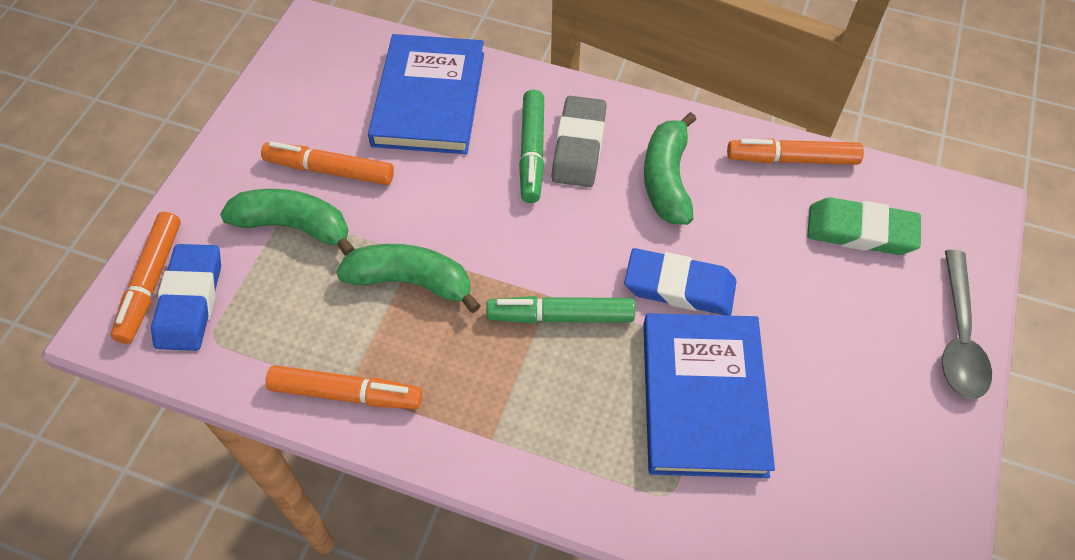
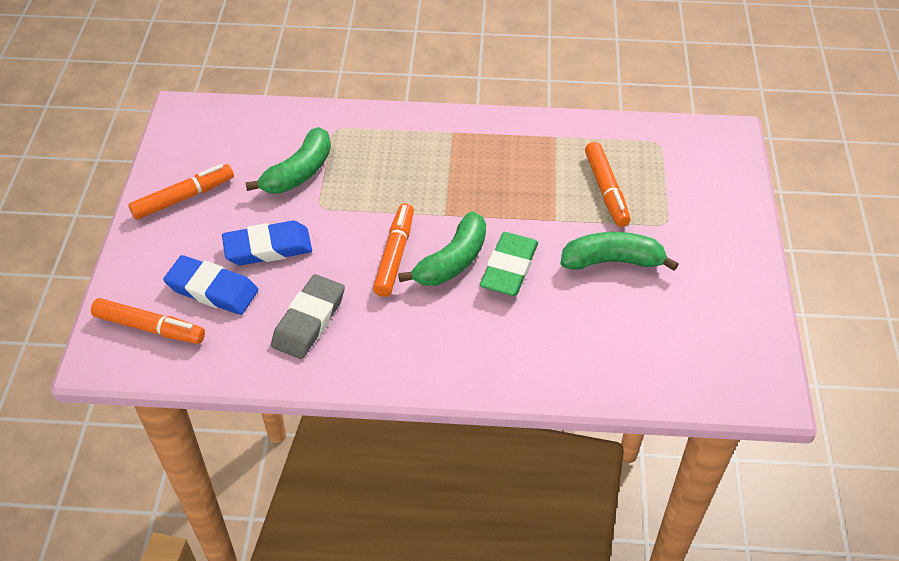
blue book: 2 -> 0
green marker: 2 -> 0
grey spoon: 1 -> 0

